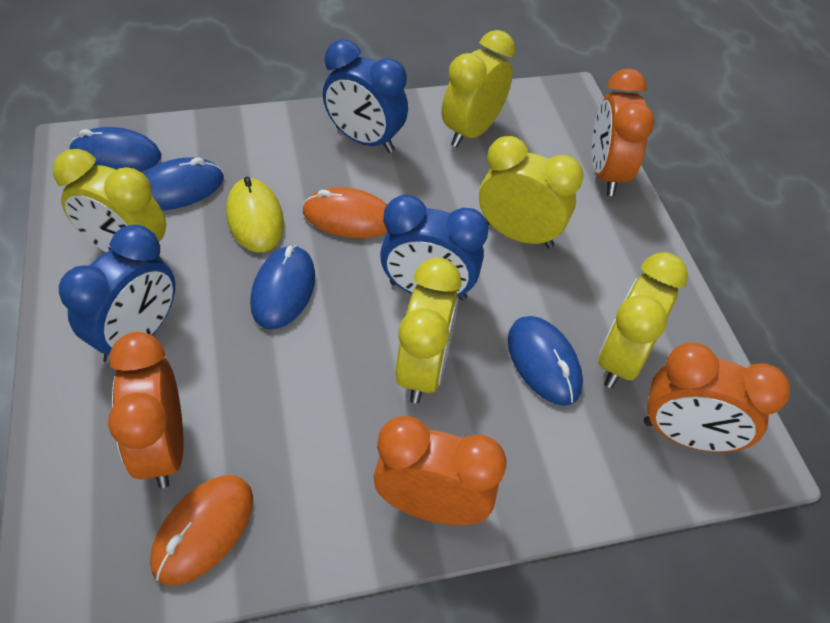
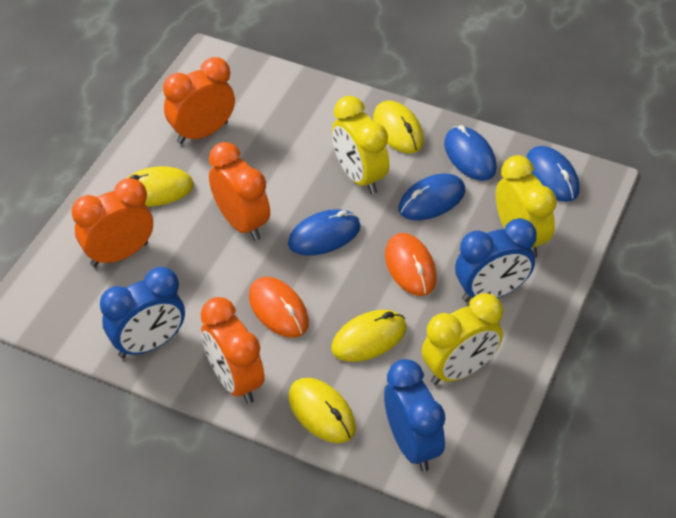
yellow clock: 5 -> 3
yellow mouse: 1 -> 4

